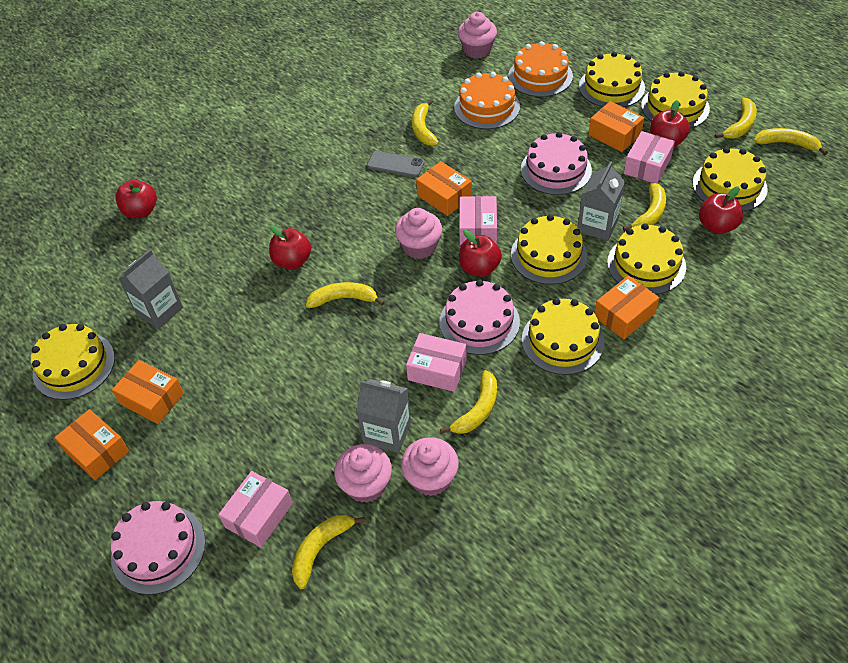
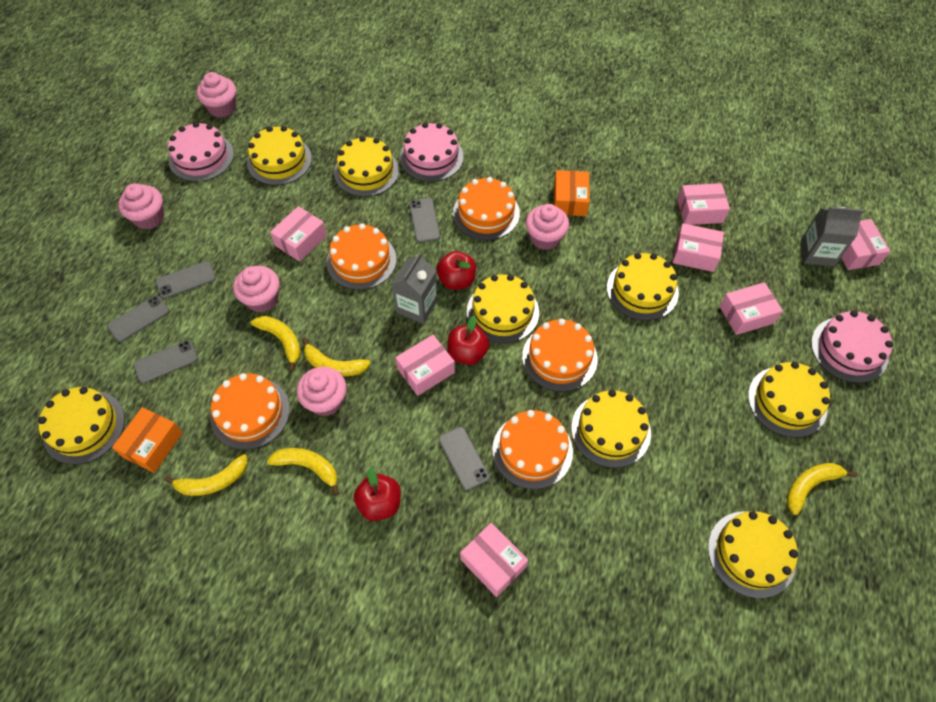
grey carton: 3 -> 2
grey phone: 1 -> 5
orange box: 5 -> 2
orange cake: 2 -> 5
pink box: 4 -> 7
pink cupcake: 4 -> 5
red apple: 5 -> 3
yellow banana: 7 -> 5
yellow cake: 7 -> 8

